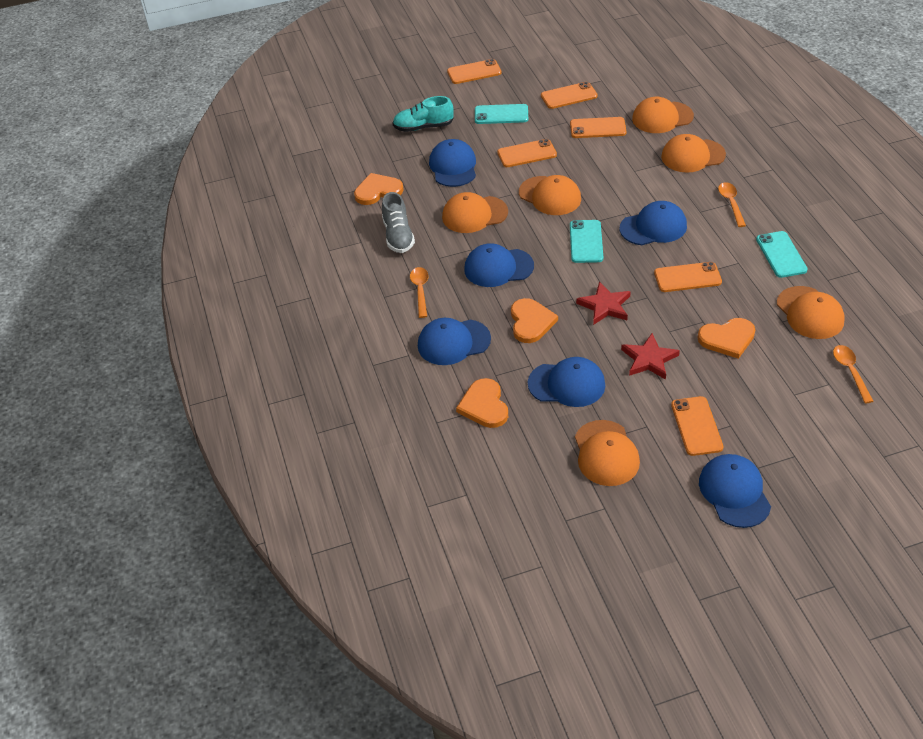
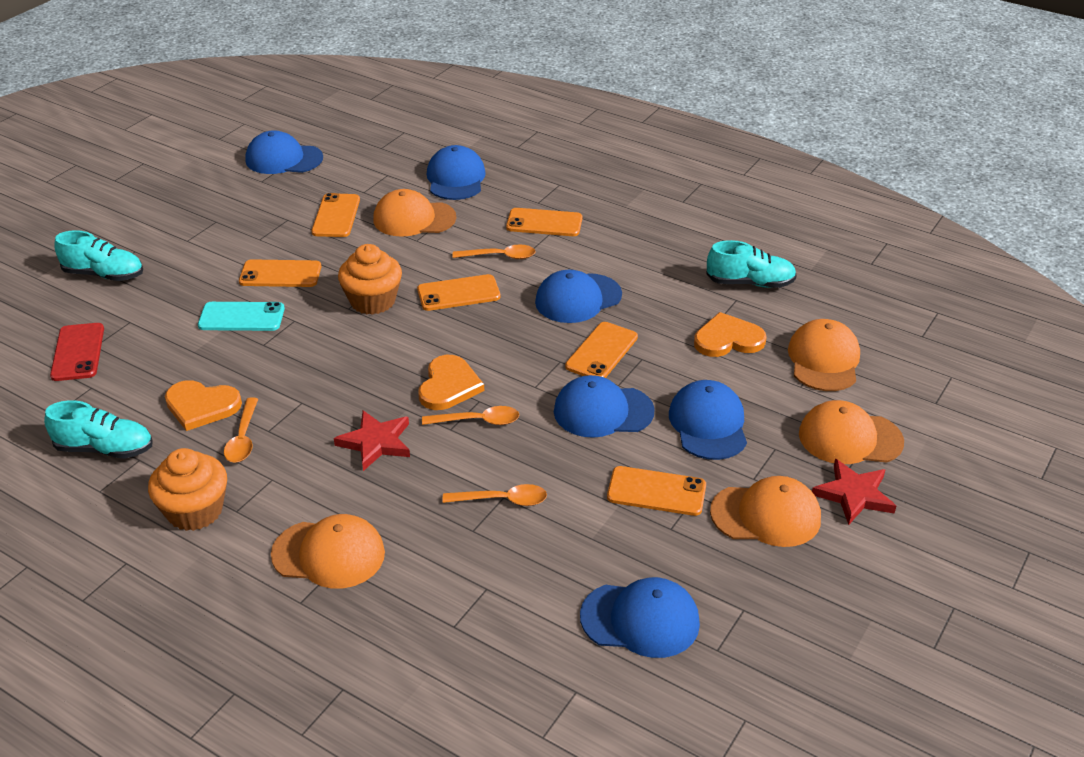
grey shoe: 1 -> 0
orange cap: 6 -> 5
orange cupcake: 0 -> 2
orange heart: 4 -> 3
orange spoon: 3 -> 4
red phone: 0 -> 1
turquoise phone: 3 -> 1
turquoise shoe: 1 -> 3

